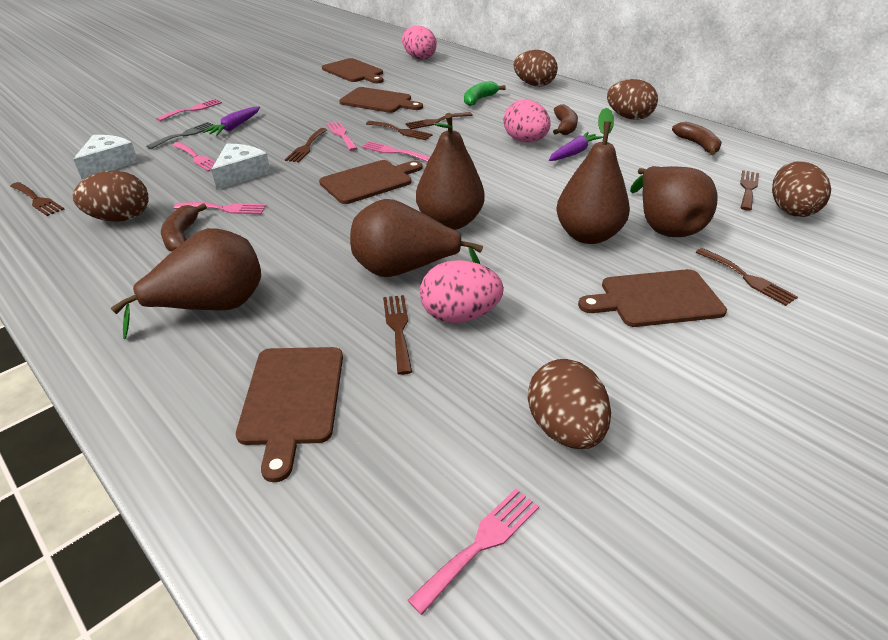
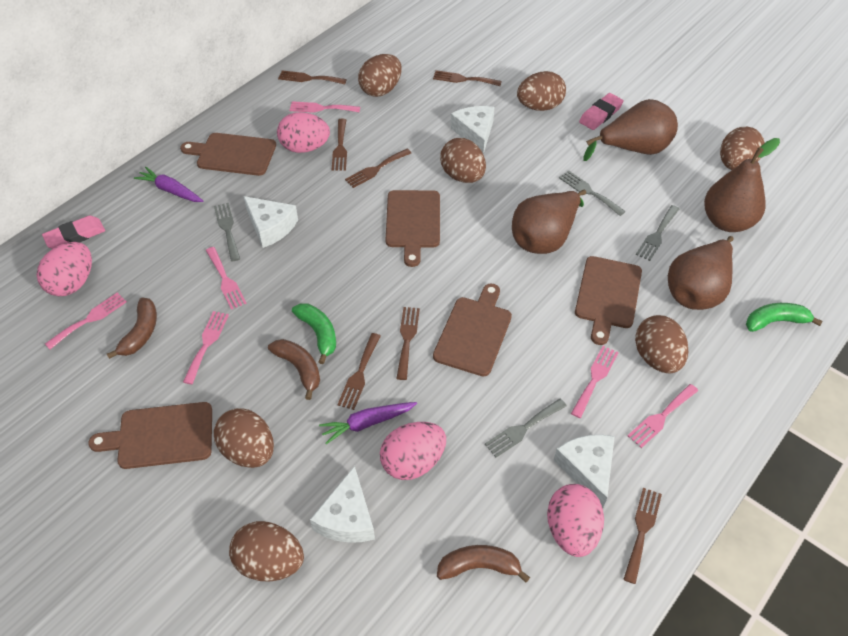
brown egg: 5 -> 7
brown pear: 5 -> 4
green banana: 1 -> 2
grey fork: 1 -> 4
pink egg: 3 -> 4
pink eraser: 0 -> 2
white cheese: 2 -> 4

